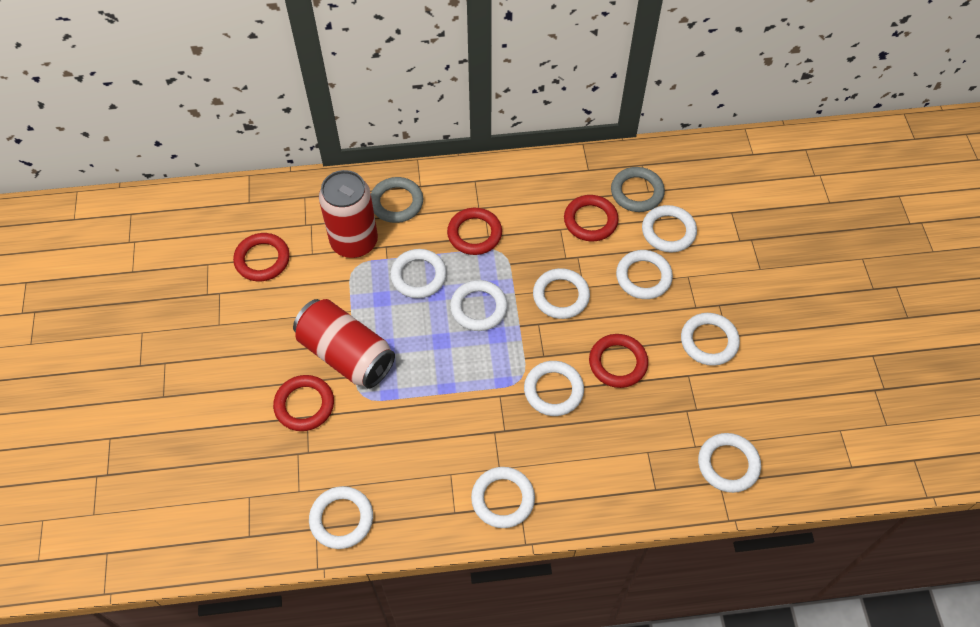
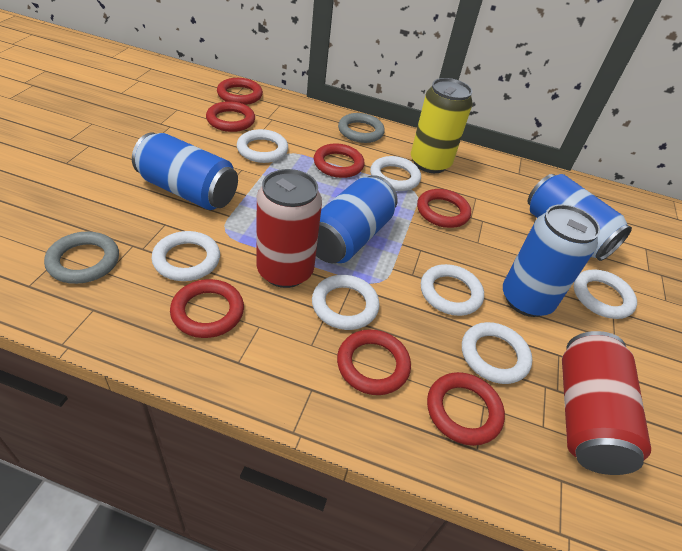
blue can: 0 -> 4
red ring: 5 -> 7
white ring: 10 -> 7
yellow can: 0 -> 1

